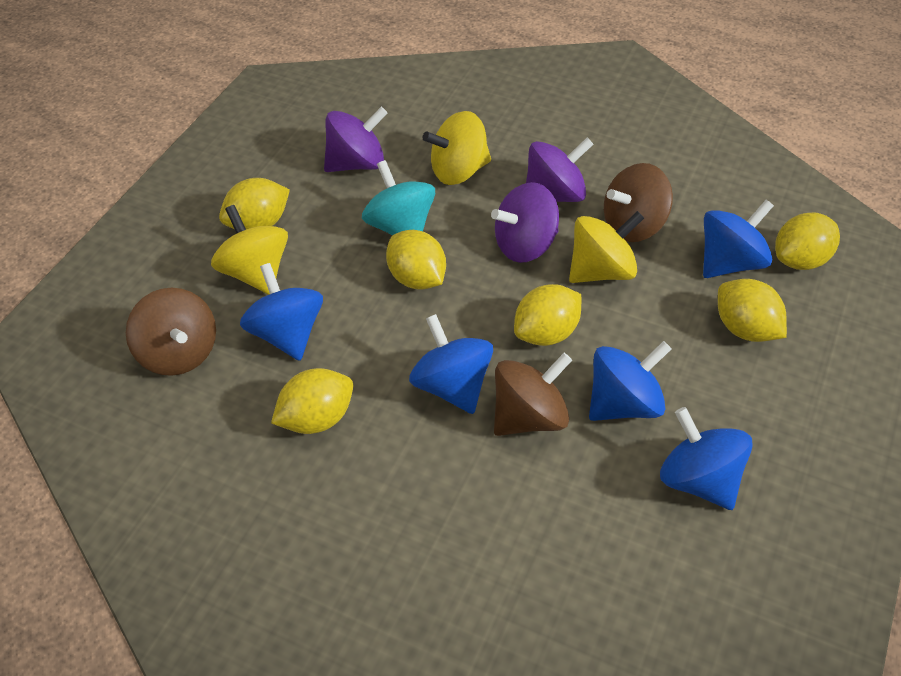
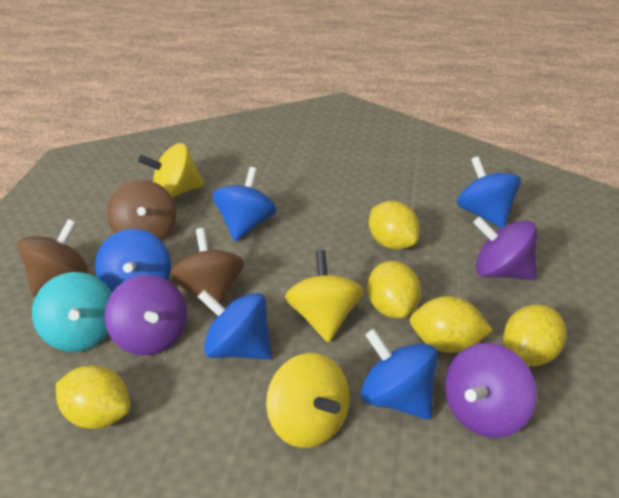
yellow lemon: 6 -> 5

